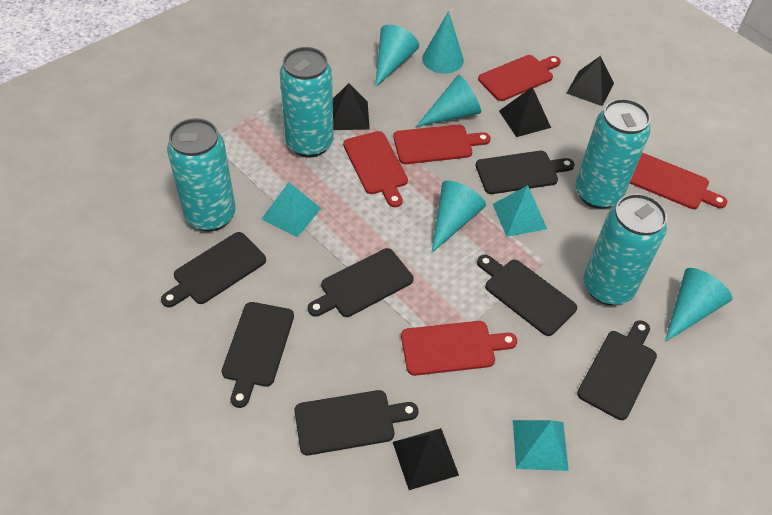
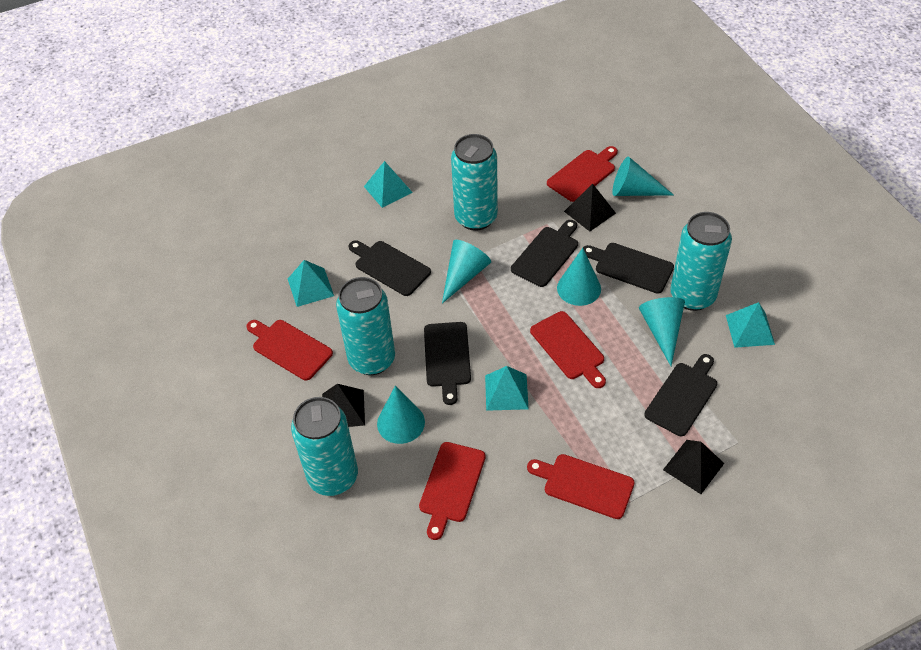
black cutting board: 7 -> 5
black pyramid: 4 -> 3
turquoise pyramid: 3 -> 4

